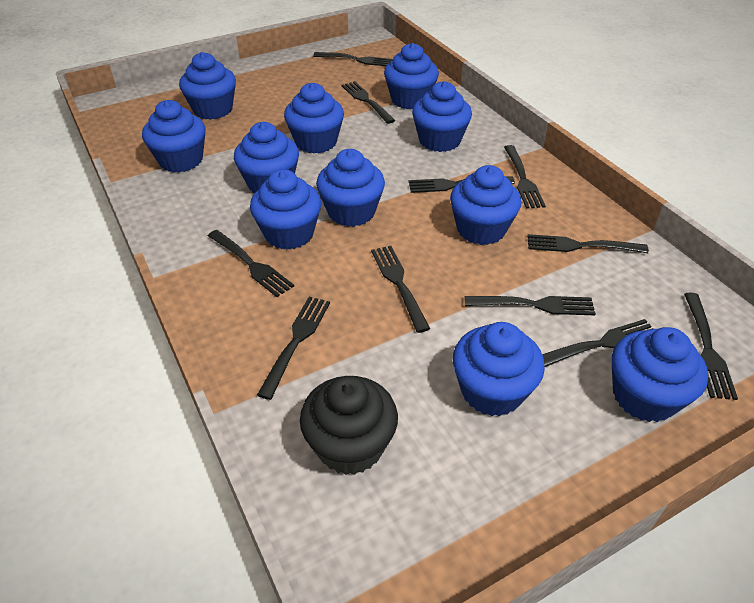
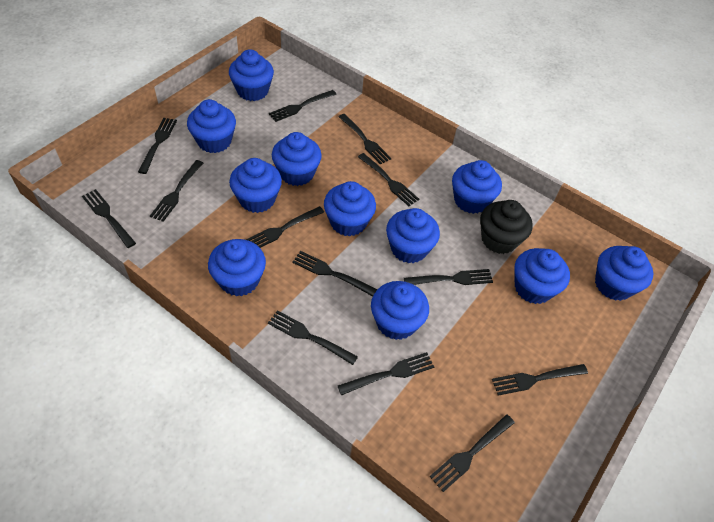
black fork: 11 -> 13

